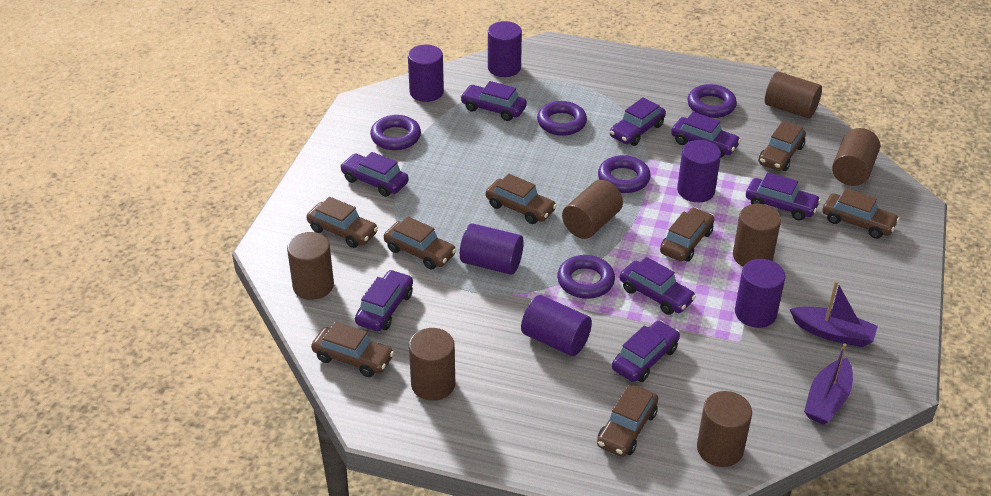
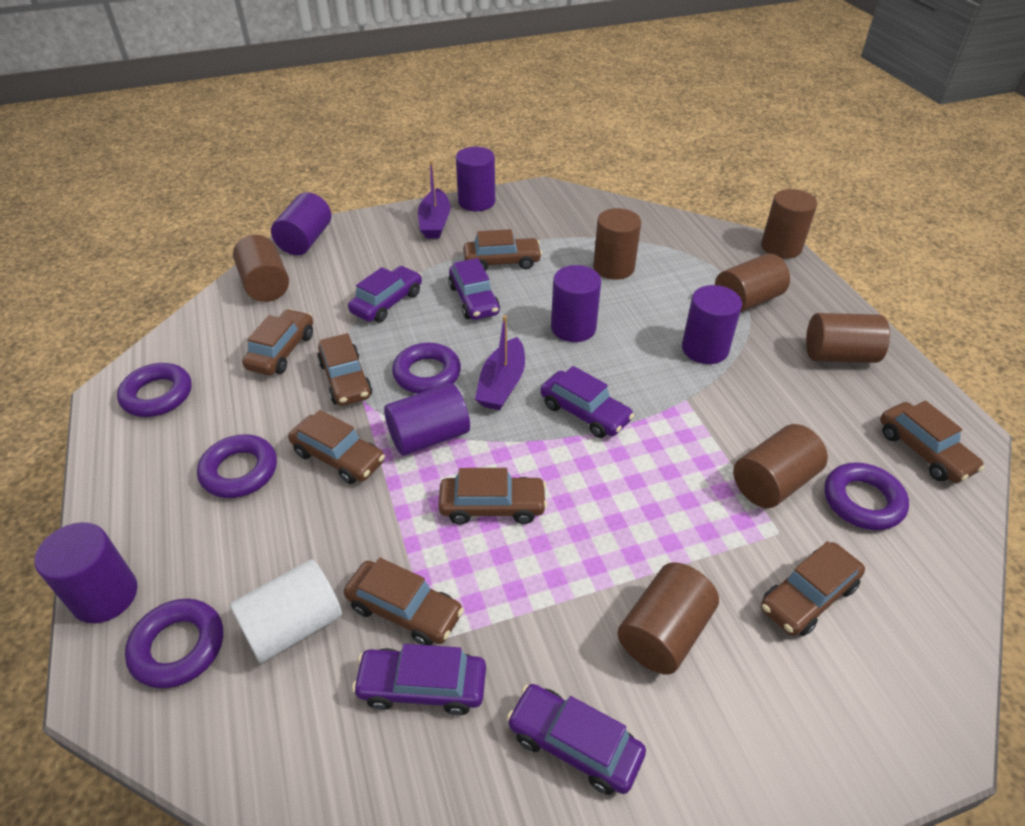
purple car: 8 -> 5
white cylinder: 0 -> 1

